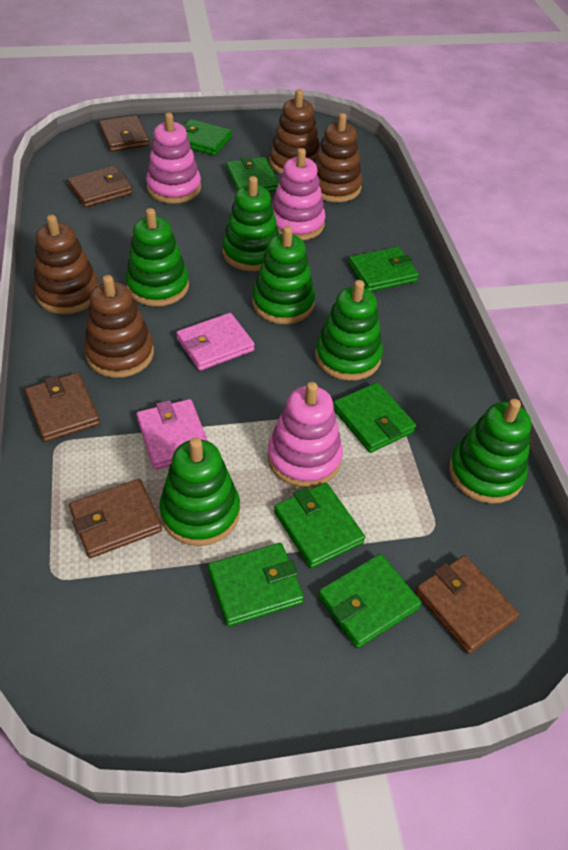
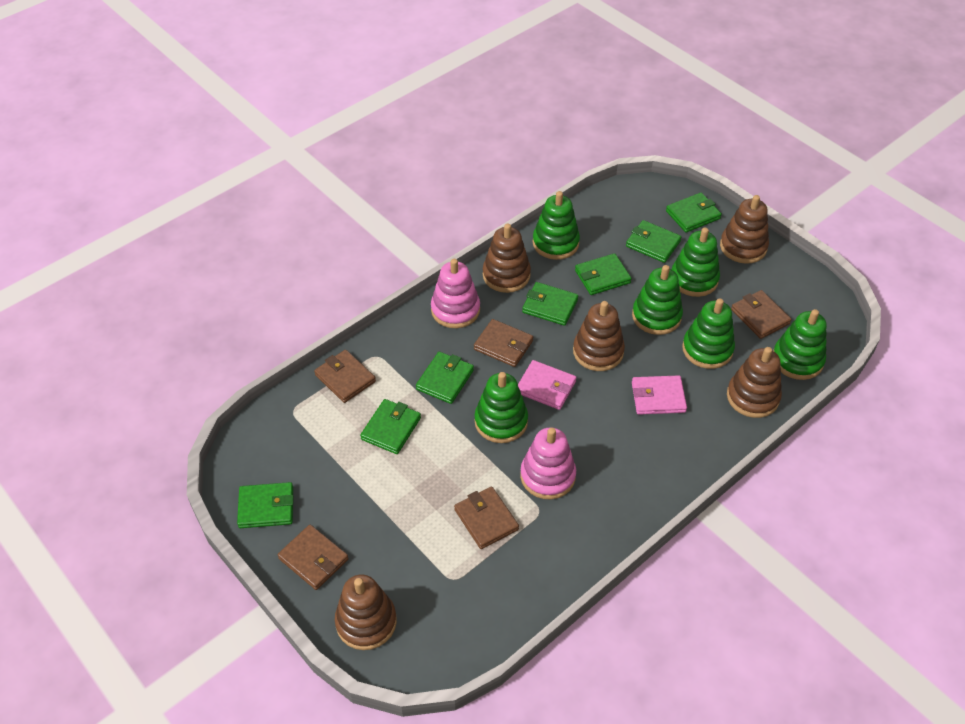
brown stacking toy: 4 -> 5
pink stacking toy: 3 -> 2

